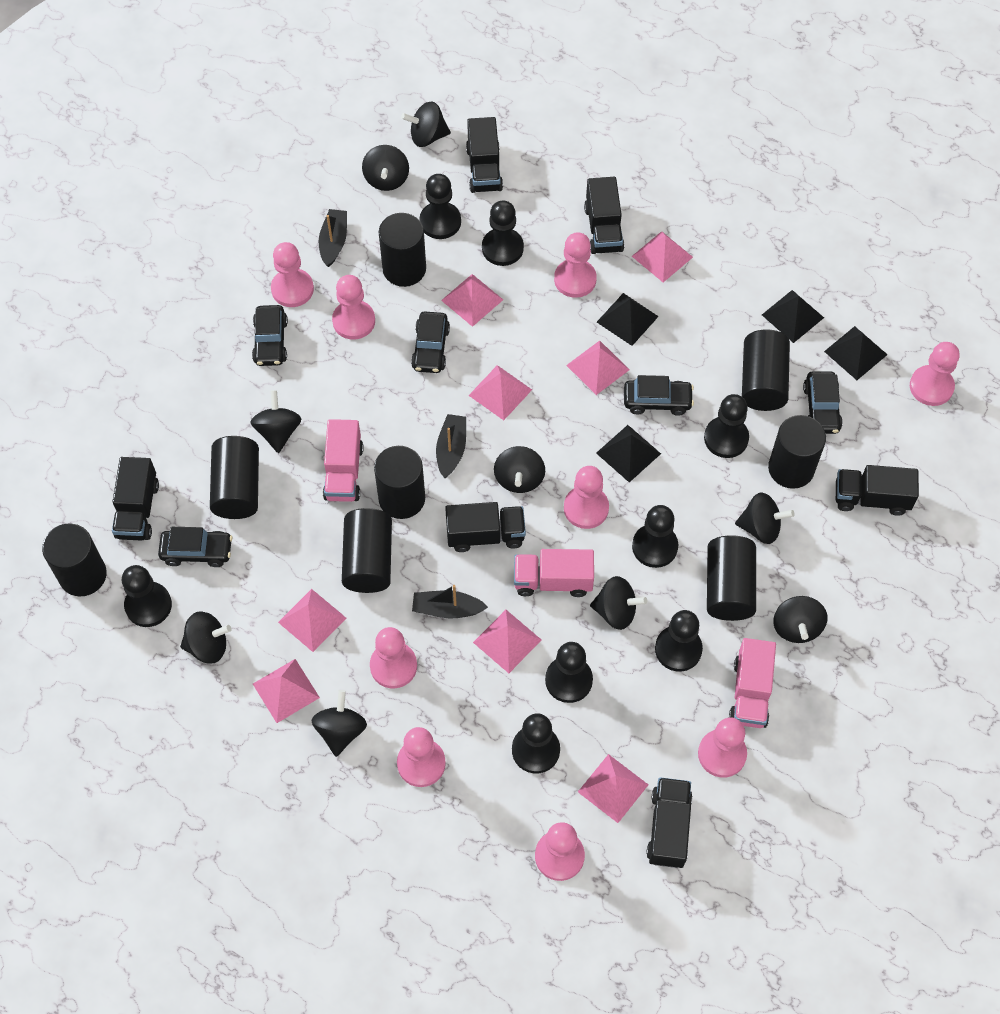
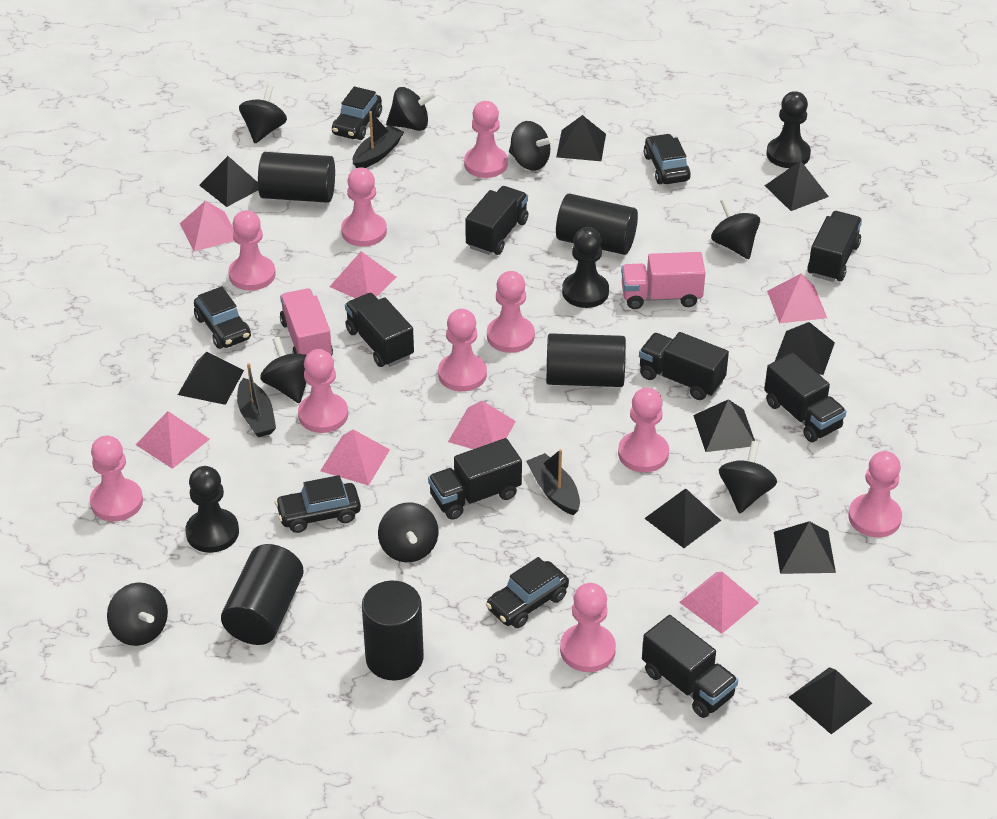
black cylinder: 8 -> 5
black pawn: 8 -> 3
black pyramid: 4 -> 9
black spinning top: 9 -> 8
black truck: 6 -> 7
pink pawn: 9 -> 10
pink pyramid: 8 -> 7
pink truck: 3 -> 2

